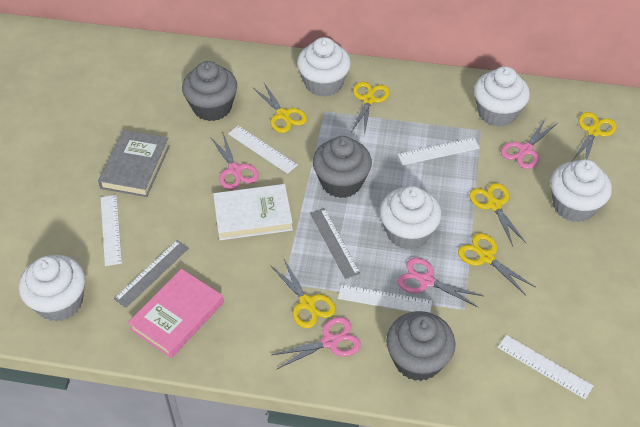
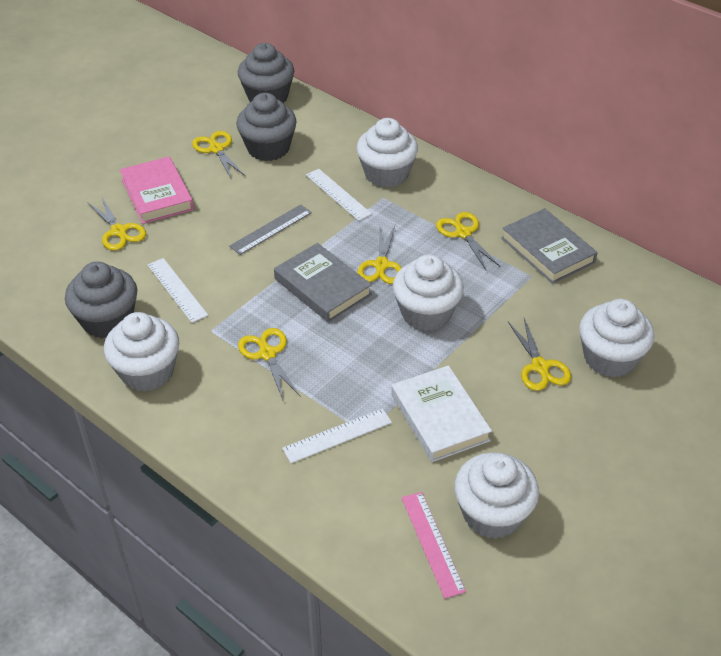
grey book: 1 -> 2
grey ruler: 2 -> 1
pink ruler: 0 -> 1
pink scissors: 4 -> 0
white ruler: 5 -> 3

